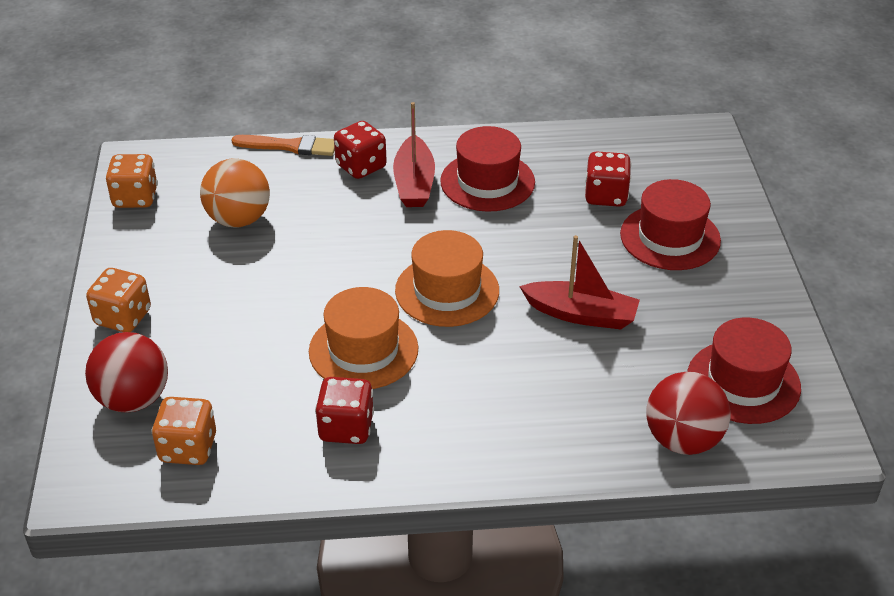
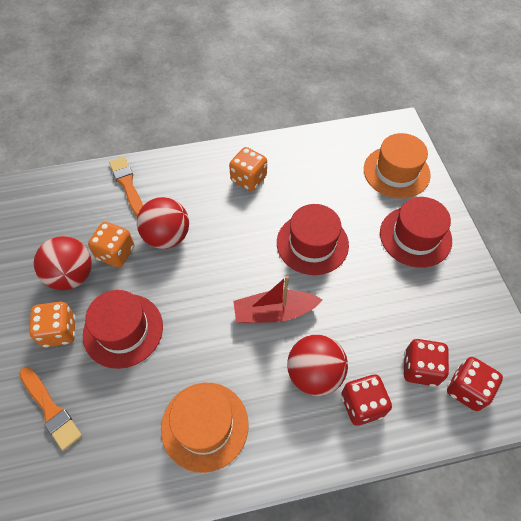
orange ball: 1 -> 0
orange brush: 1 -> 2
red ball: 2 -> 3
red boat: 2 -> 1

